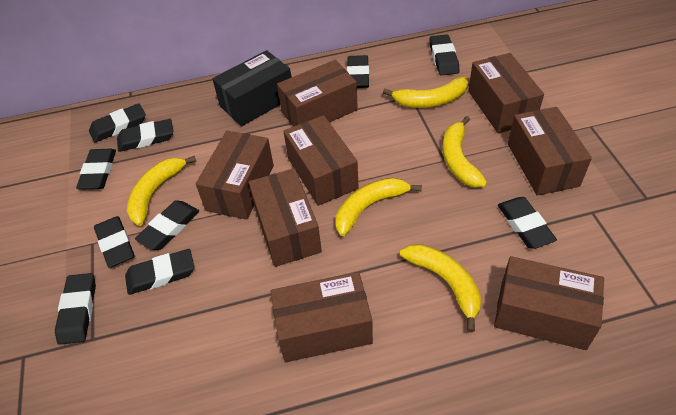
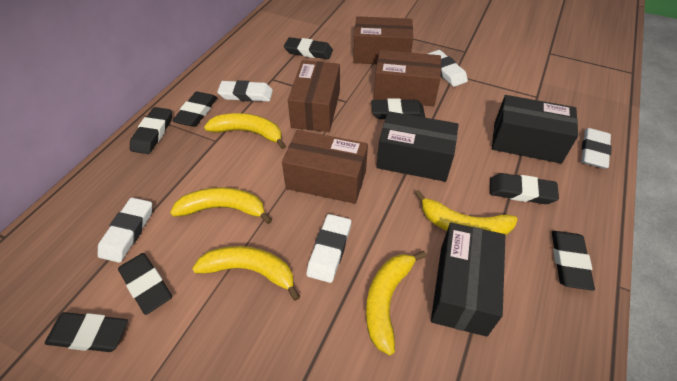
black box: 1 -> 3
black eraser: 10 -> 8
brown box: 8 -> 4
white eraser: 0 -> 5

